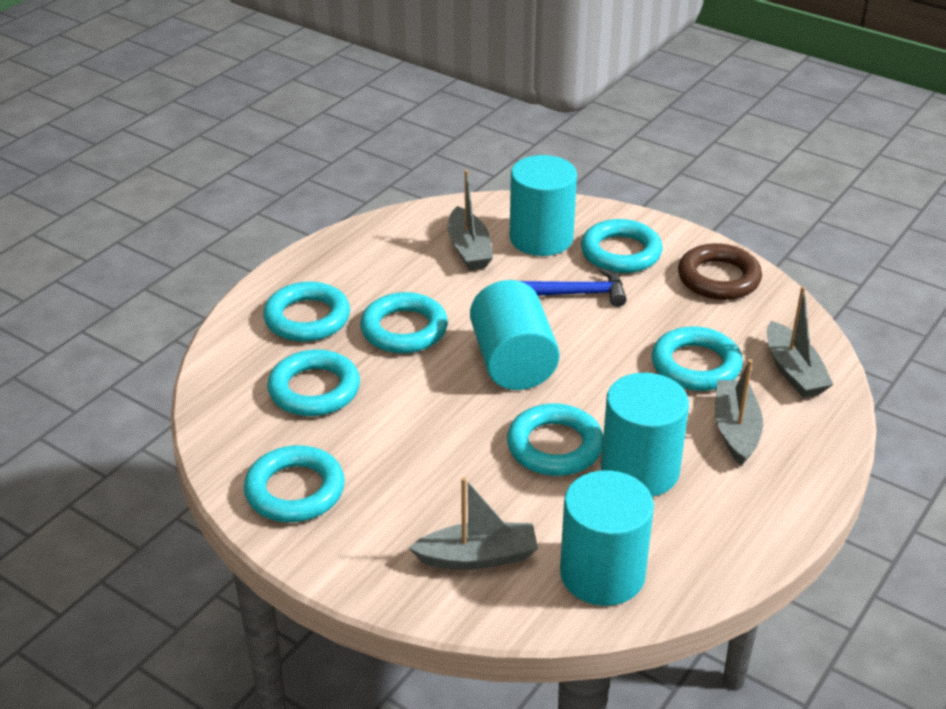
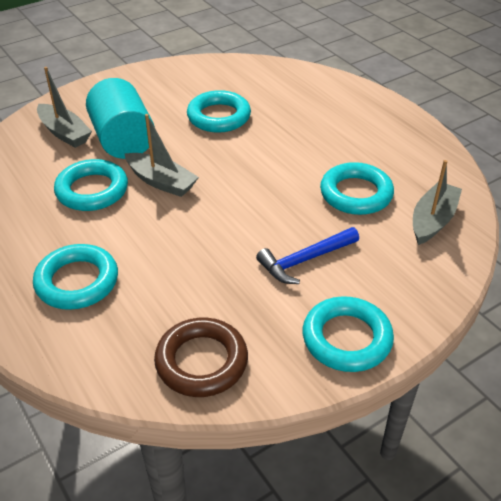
grey boat: 4 -> 3
turquoise cylinder: 4 -> 1
turquoise ring: 7 -> 5

